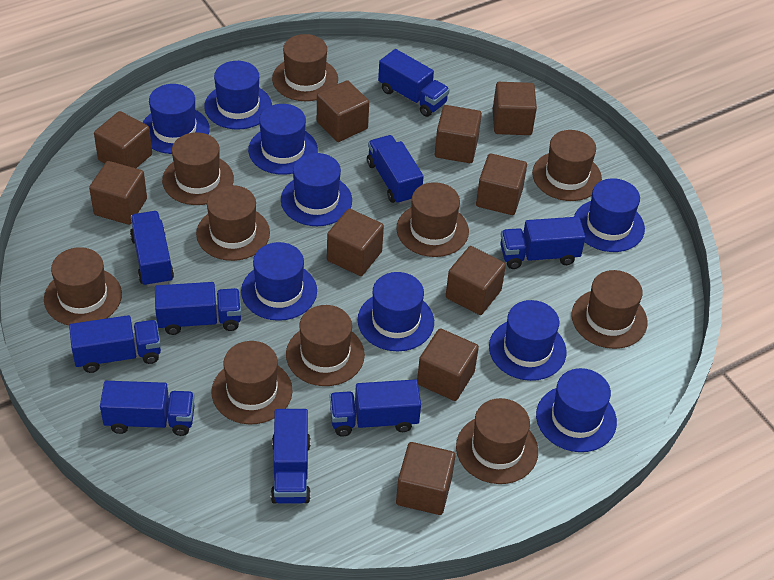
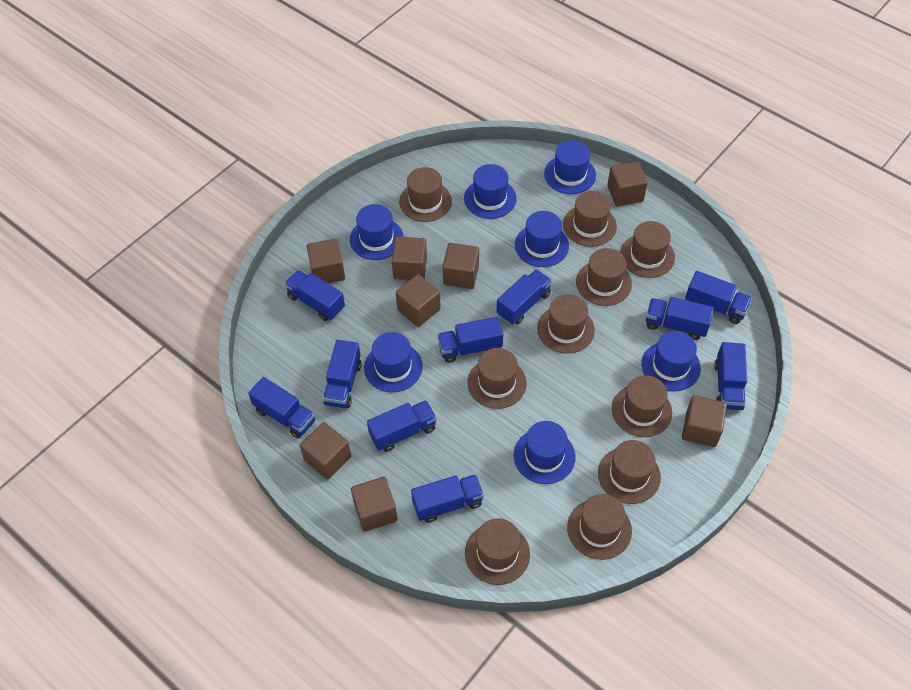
blue hat: 9 -> 7
blue truck: 9 -> 10
brown cube: 10 -> 8

